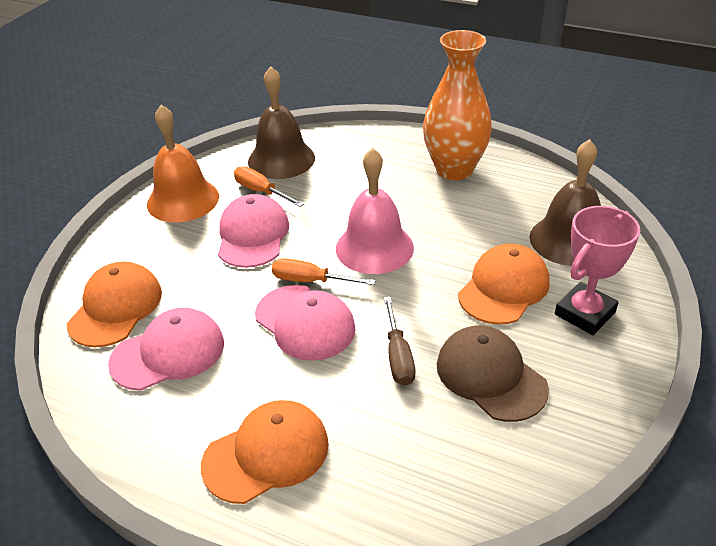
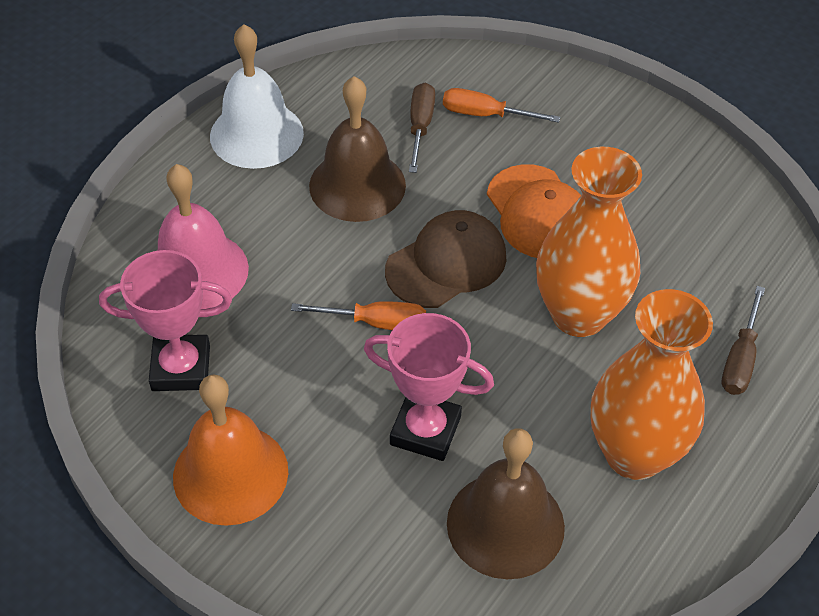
brown screwdriver: 1 -> 2
orange cap: 3 -> 1
orange vase: 1 -> 2
pink cap: 3 -> 0
pink trophy: 1 -> 2
white bell: 0 -> 1

